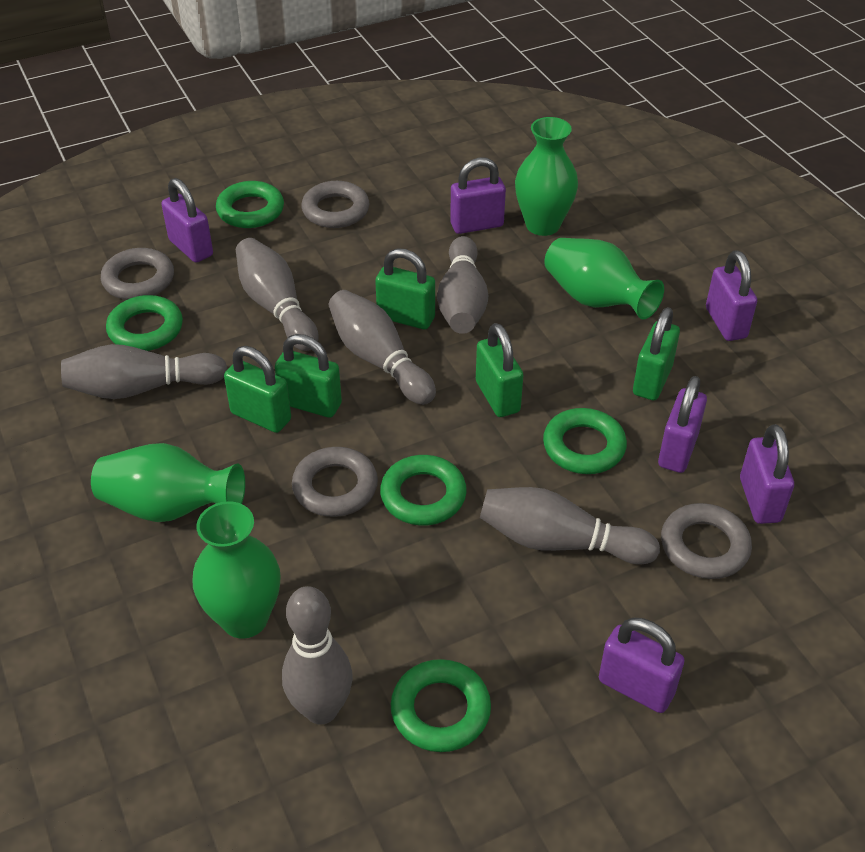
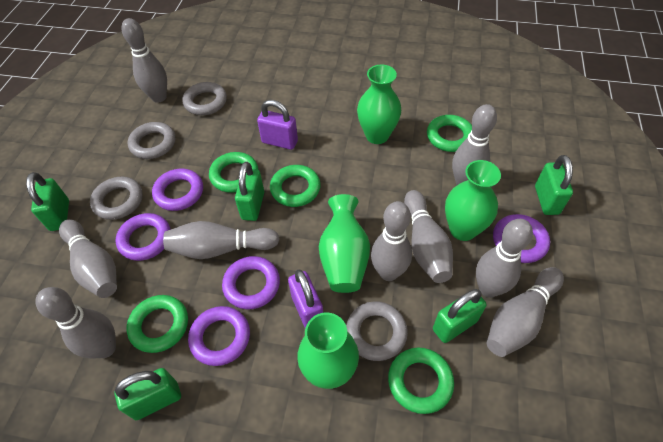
grey bowling pin: 6 -> 9
purple padlock: 6 -> 2
purple ring: 0 -> 5

